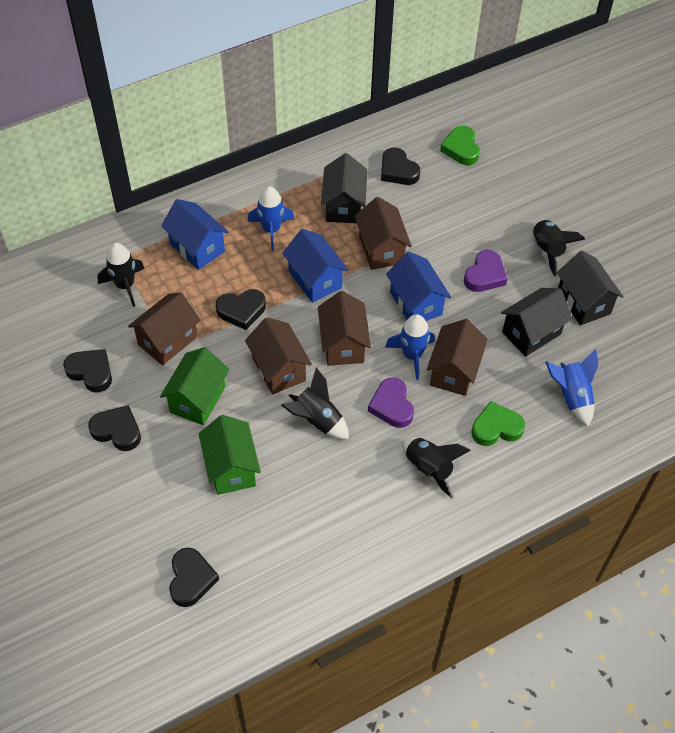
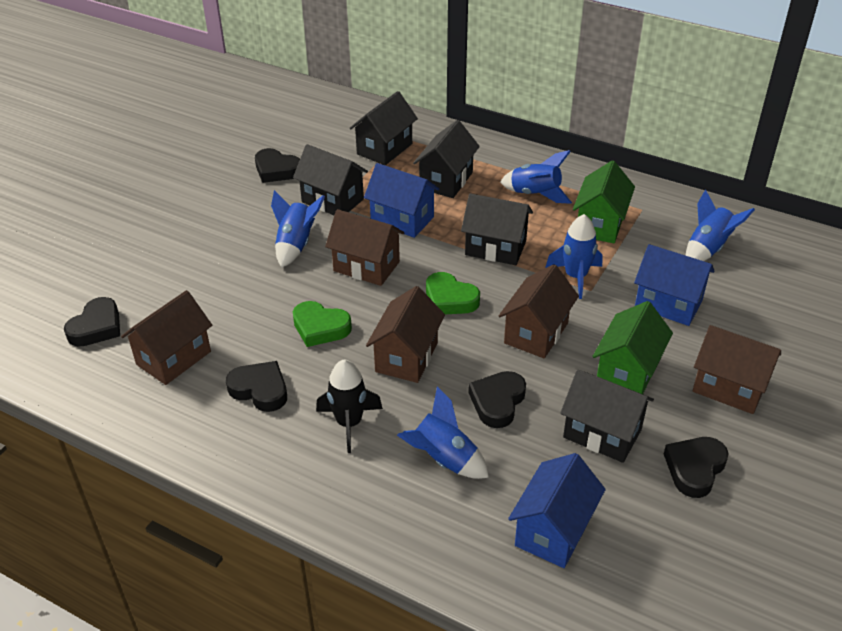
black house: 3 -> 5
black rocket: 4 -> 1
blue rocket: 3 -> 5
purple heart: 2 -> 0

